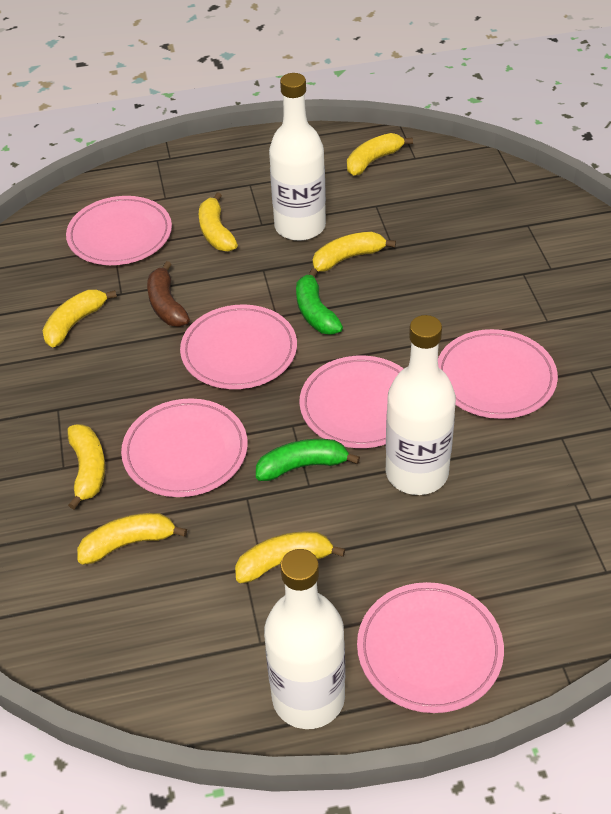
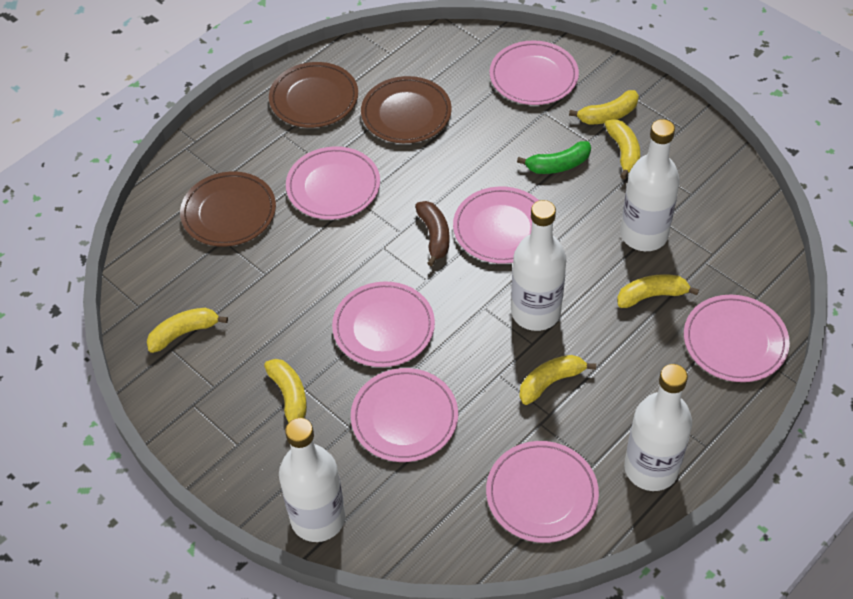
brown plate: 0 -> 3
green banana: 2 -> 1
pink plate: 6 -> 7
white bottle: 3 -> 4
yellow banana: 7 -> 6

